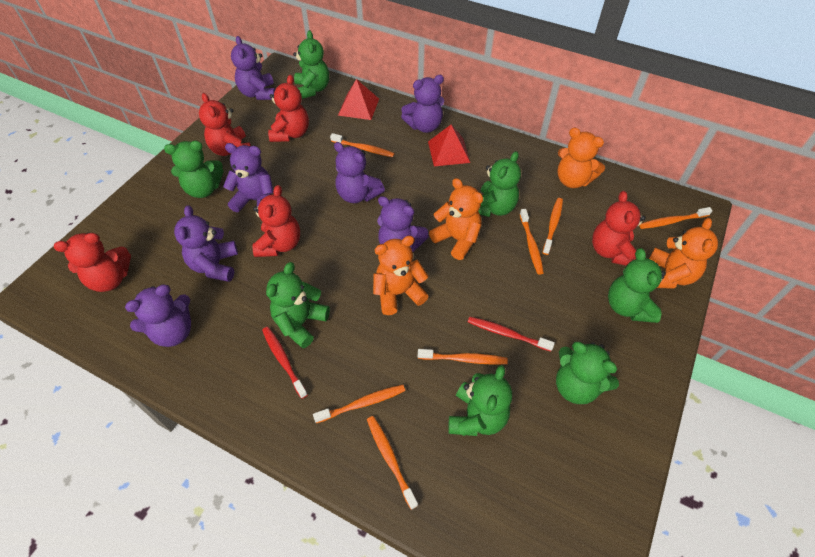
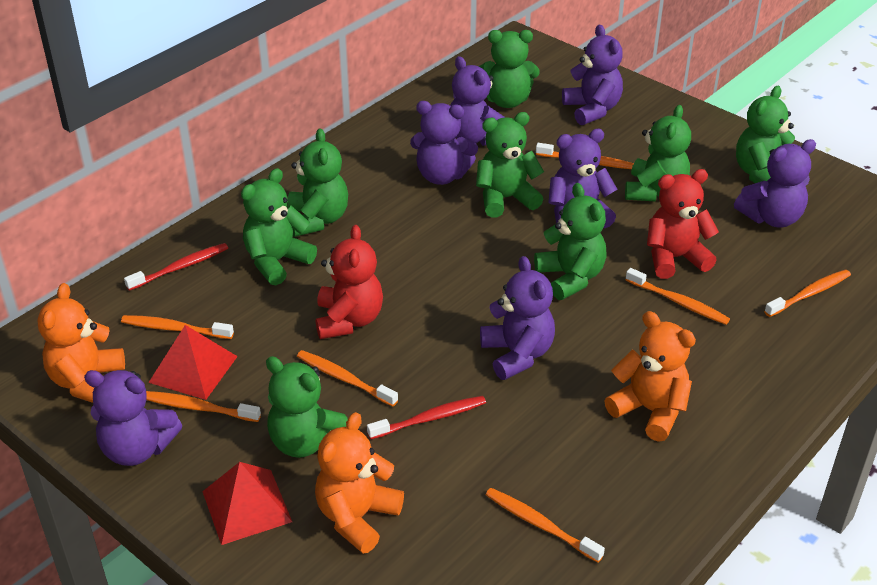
green teddy bear: 7 -> 8
orange teddy bear: 4 -> 3
red teddy bear: 5 -> 2

